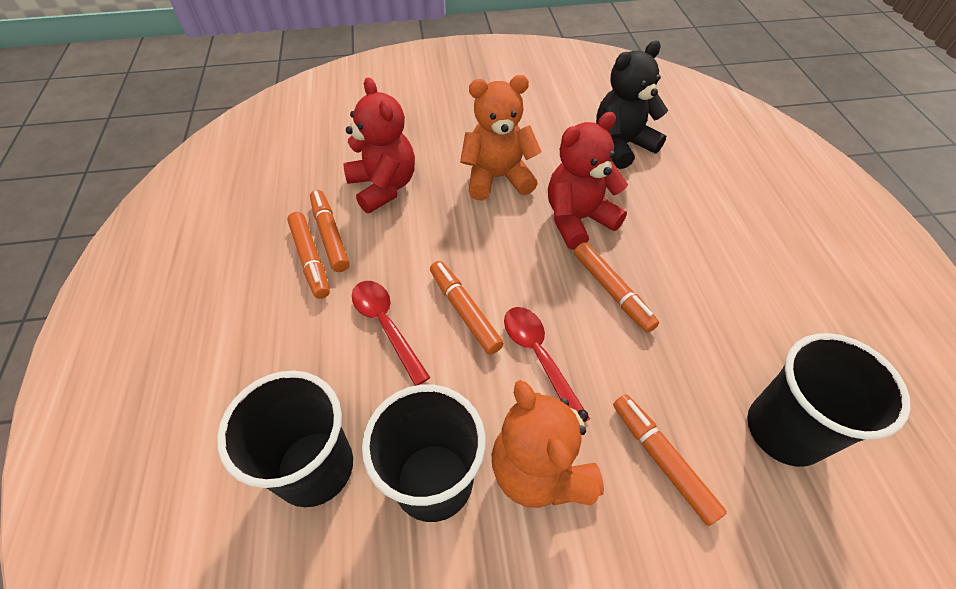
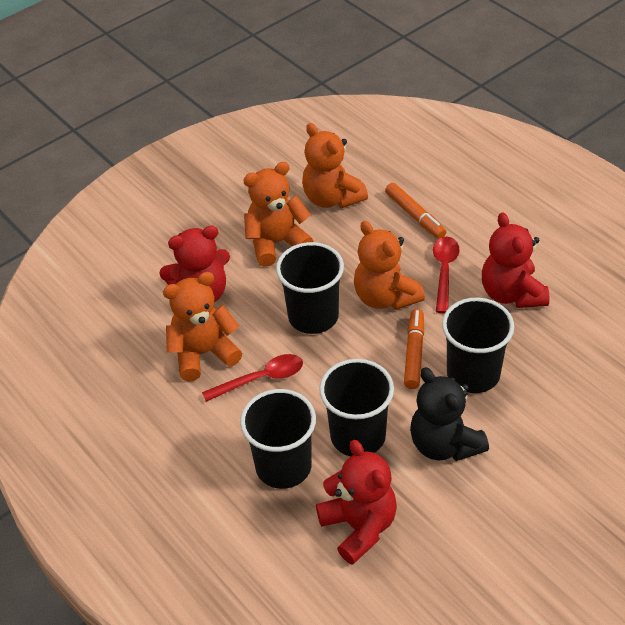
black cup: 3 -> 4
orange marker: 5 -> 2
orange teddy bear: 2 -> 4
red teddy bear: 2 -> 3

